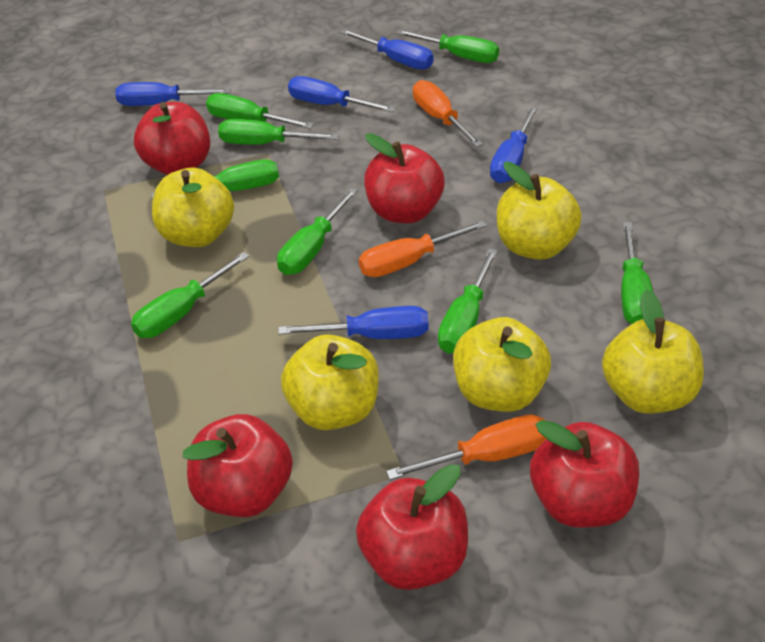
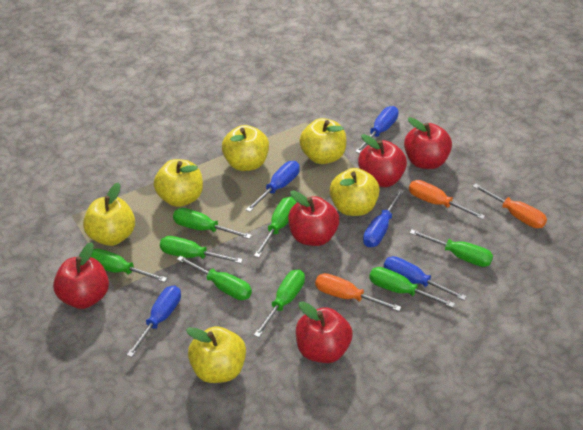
yellow apple: 5 -> 6

